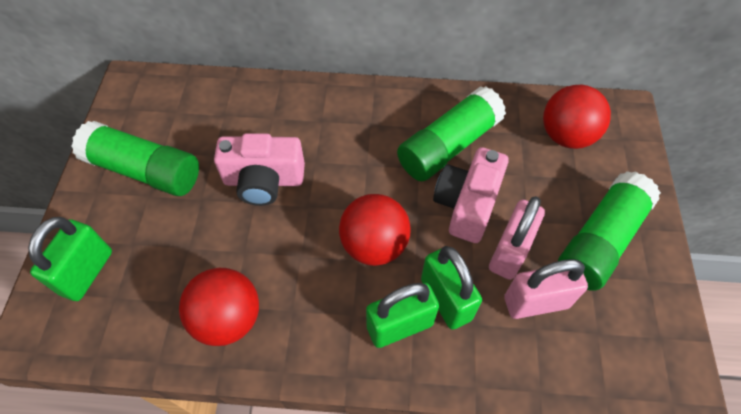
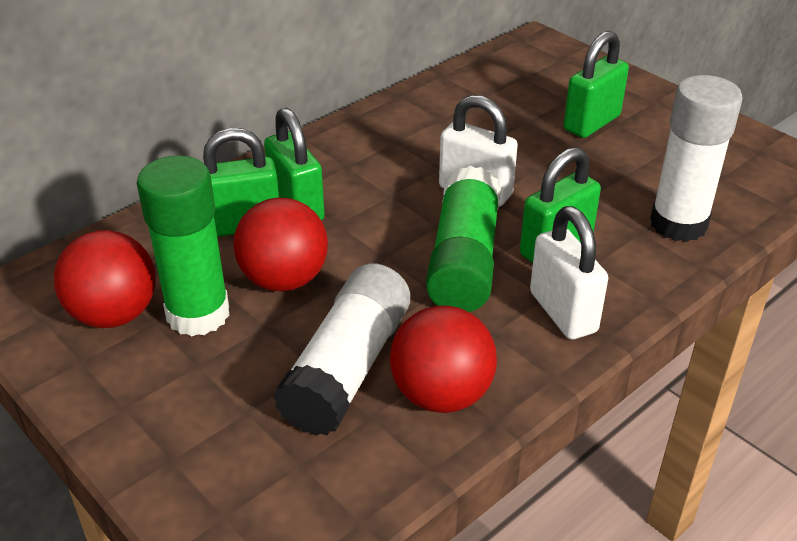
green glue stick: 3 -> 2
green padlock: 3 -> 4
pink camera: 2 -> 0
pink padlock: 2 -> 0
white glue stick: 0 -> 2
white padlock: 0 -> 2

